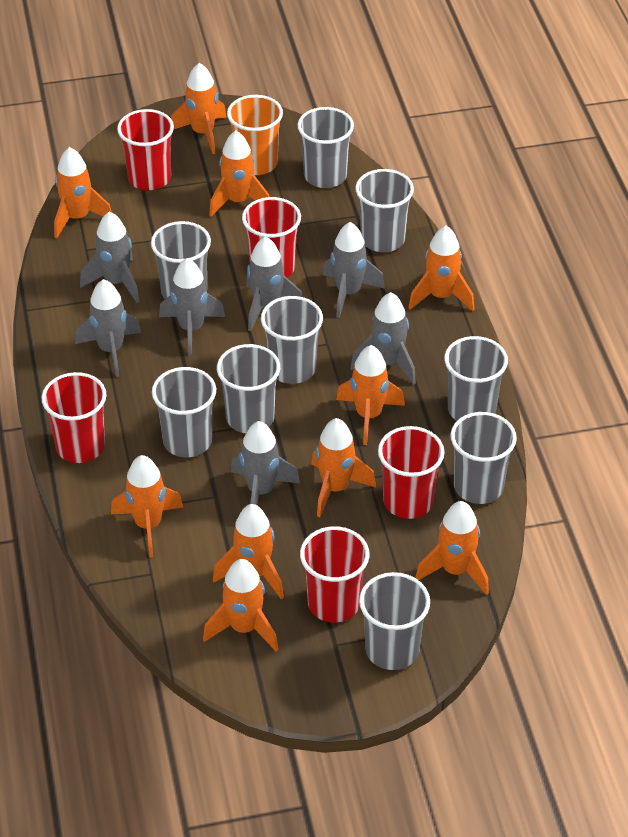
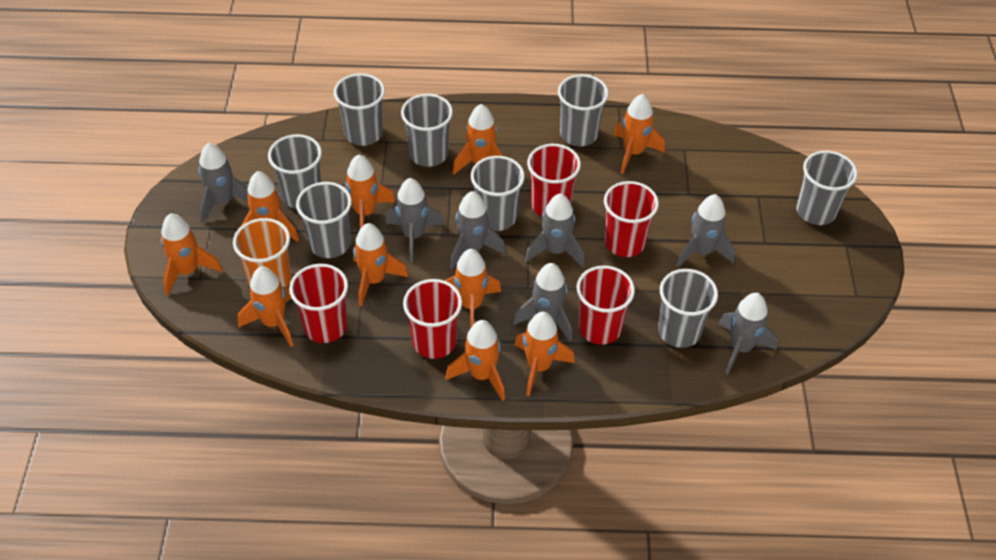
grey cup: 9 -> 8

